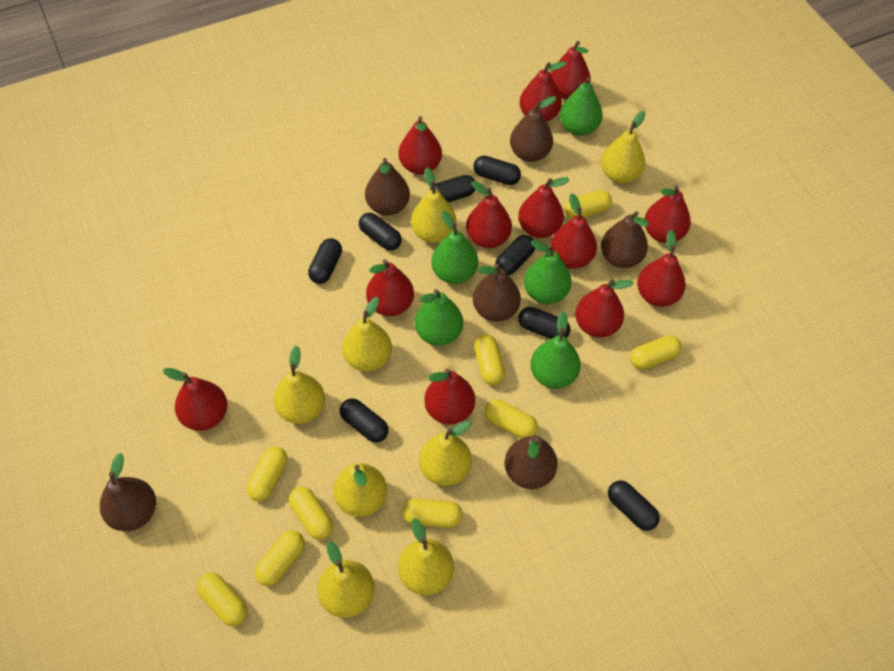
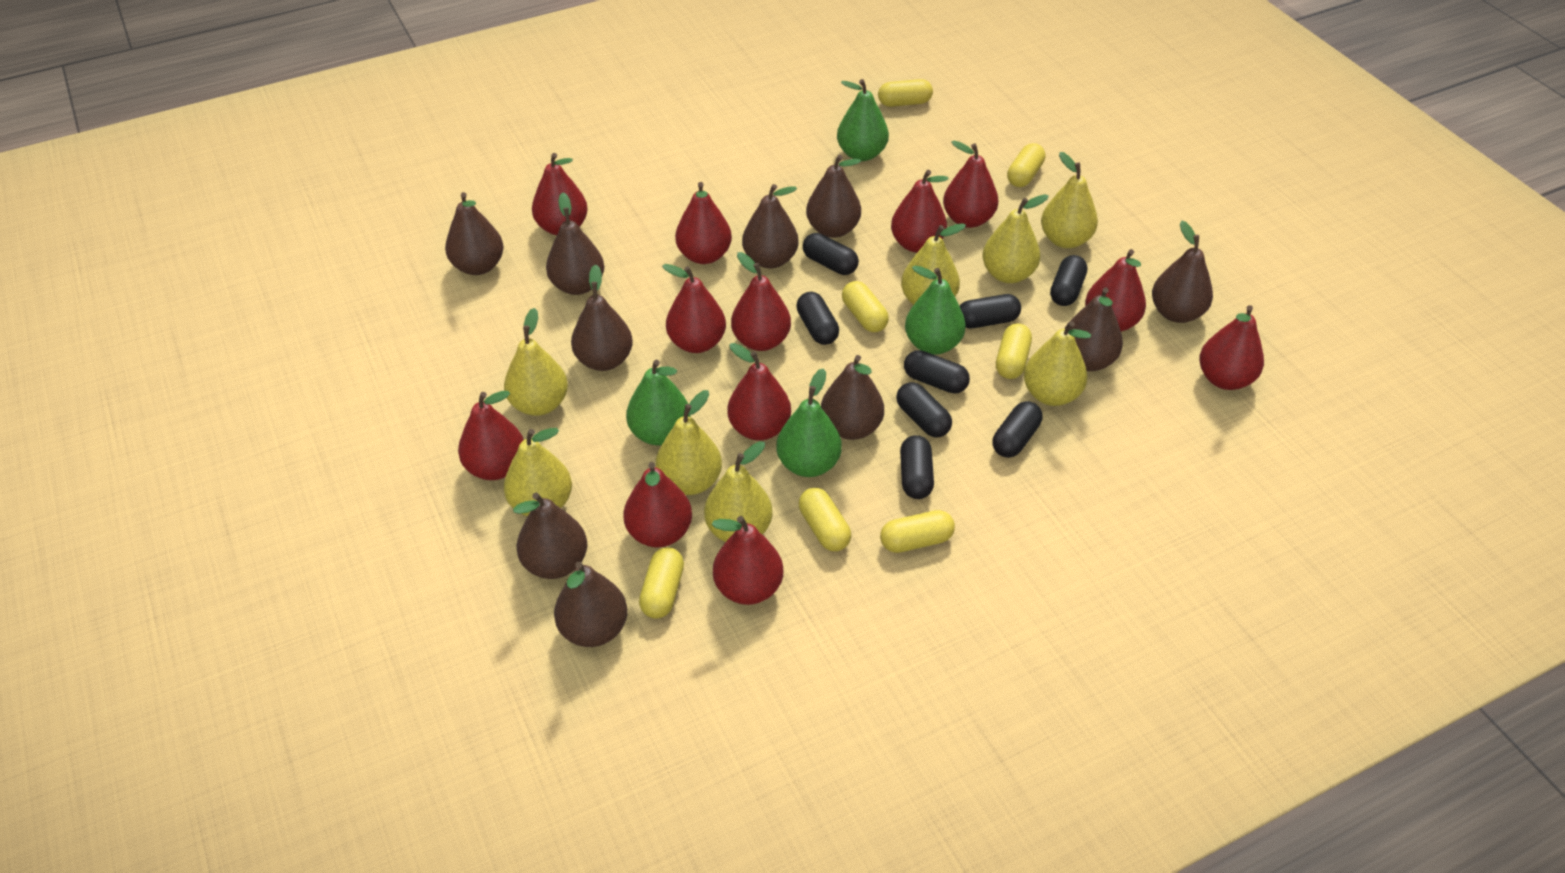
brown pear: 6 -> 10
green pear: 5 -> 4
yellow capsule: 9 -> 7

